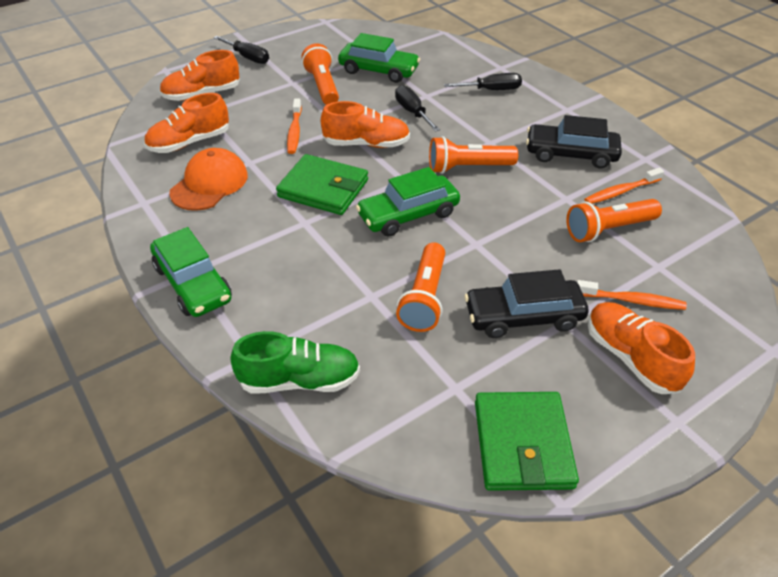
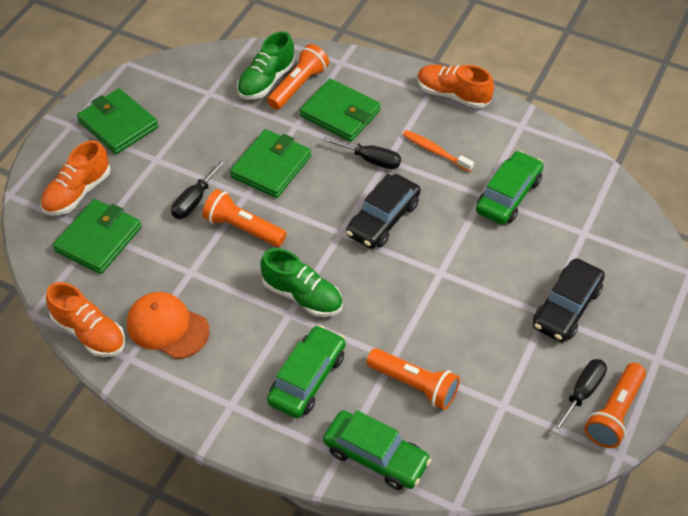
green shoe: 1 -> 2
green wallet: 2 -> 4
orange shoe: 4 -> 3
orange toothbrush: 3 -> 1

